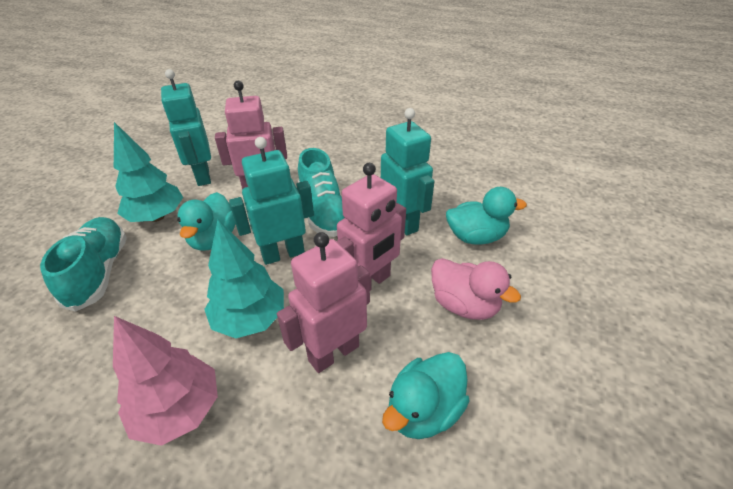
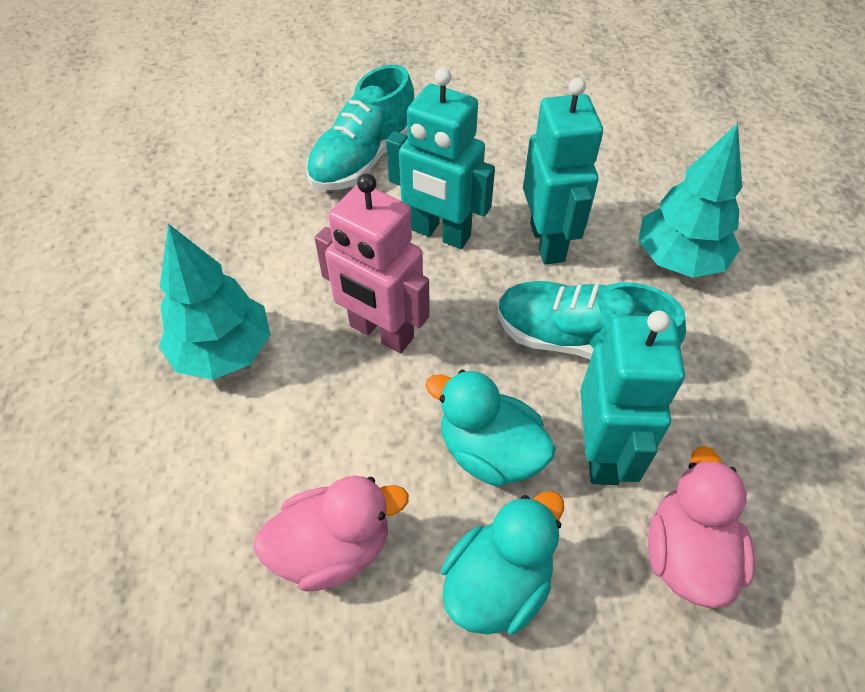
pink duck: 1 -> 2
pink robot: 3 -> 1
pink tree: 1 -> 0
turquoise duck: 3 -> 2

